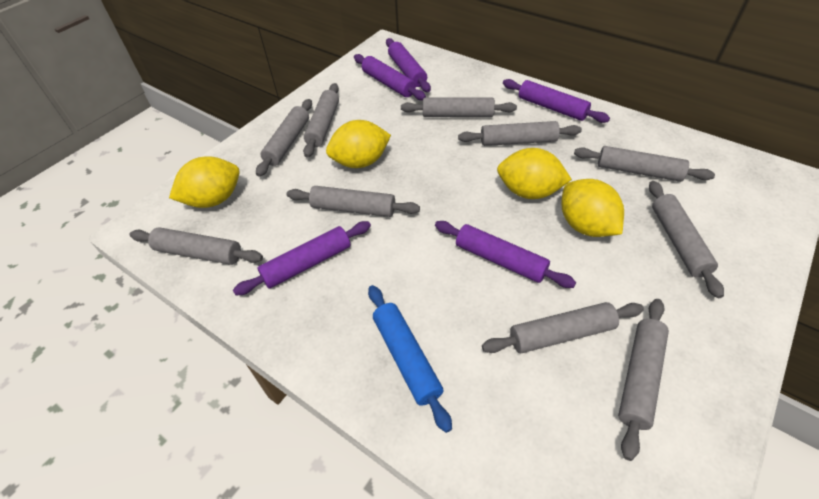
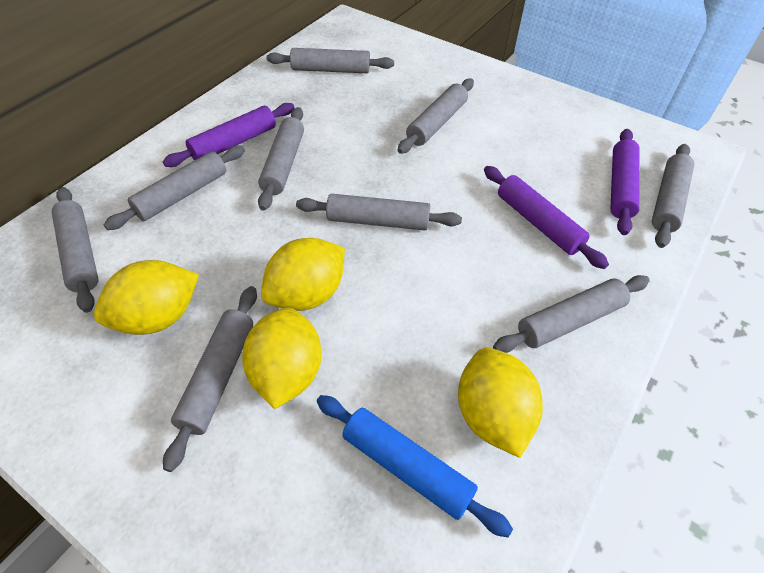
grey rolling pin: 10 -> 9
purple rolling pin: 5 -> 3

